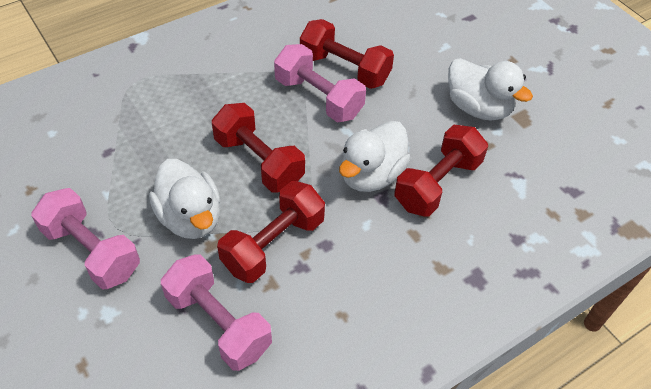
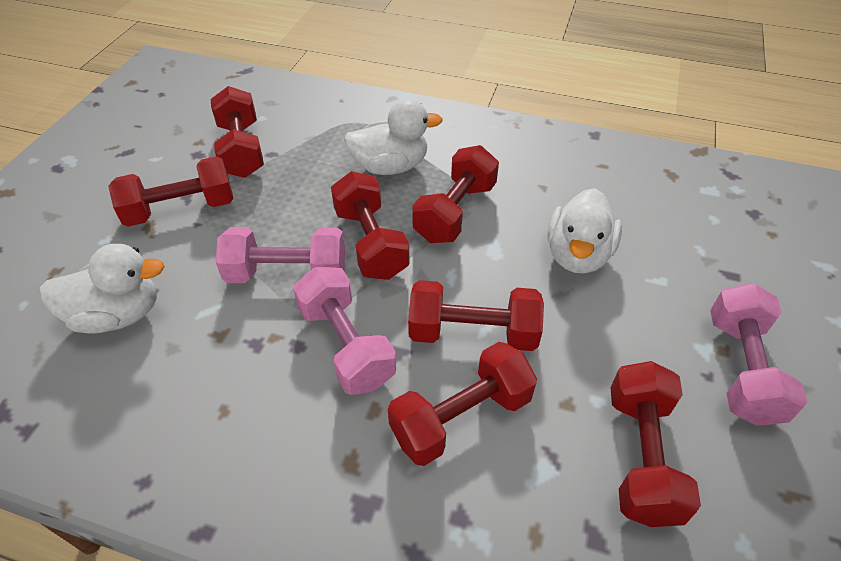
red dumbbell: 4 -> 7

